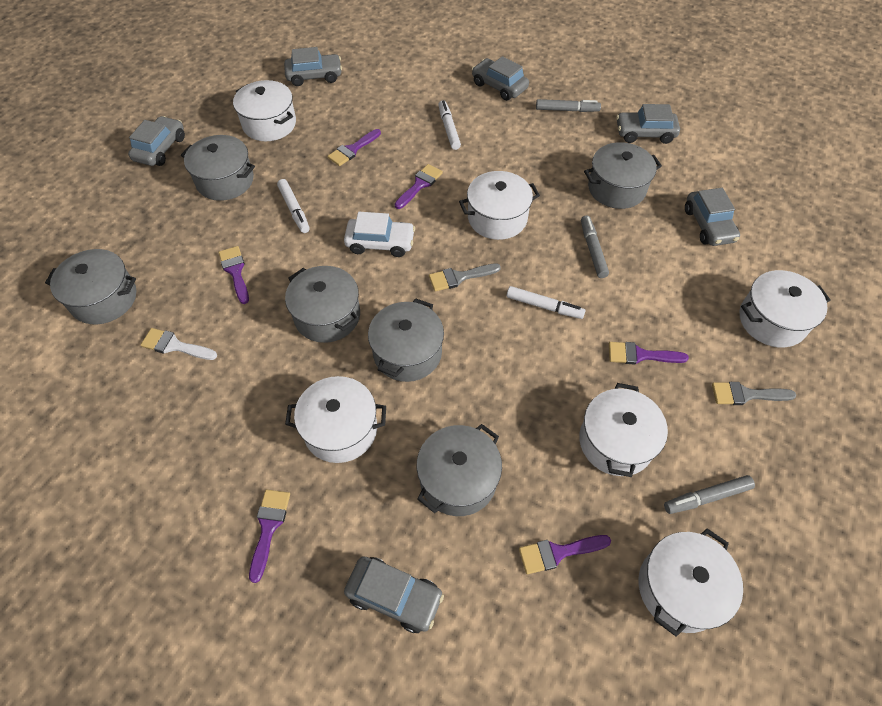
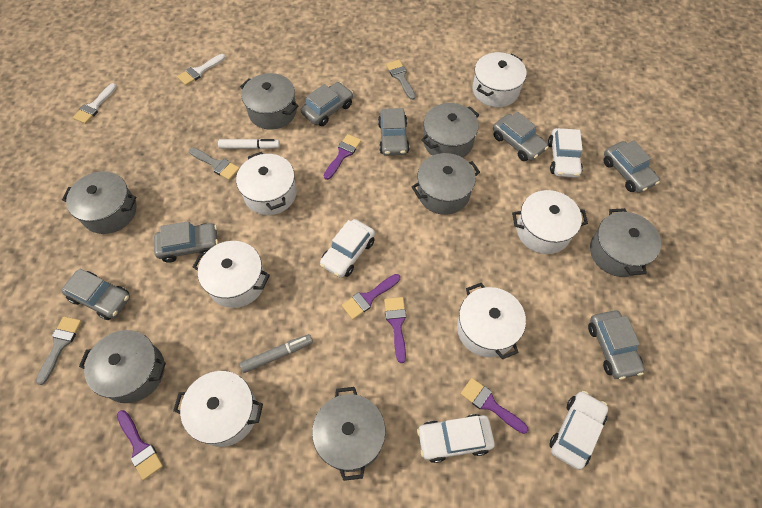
grey brush: 2 -> 3
grey car: 6 -> 7
grey marker: 3 -> 1
grey pot: 6 -> 7
purple brush: 6 -> 5
white brush: 1 -> 2
white car: 1 -> 4
white marker: 3 -> 1

